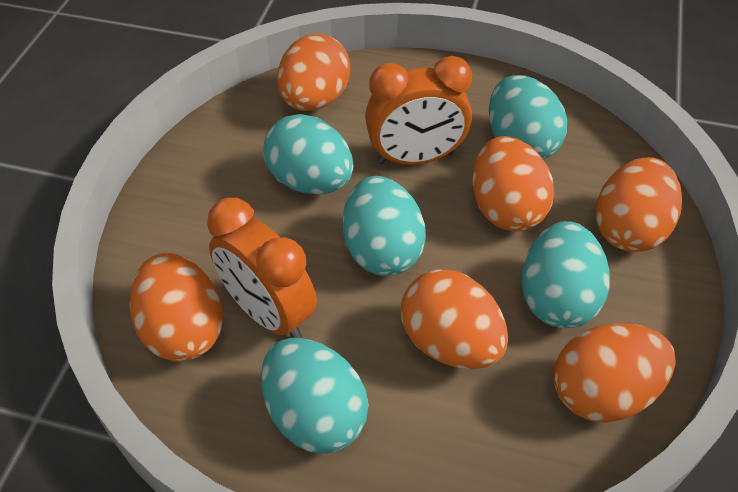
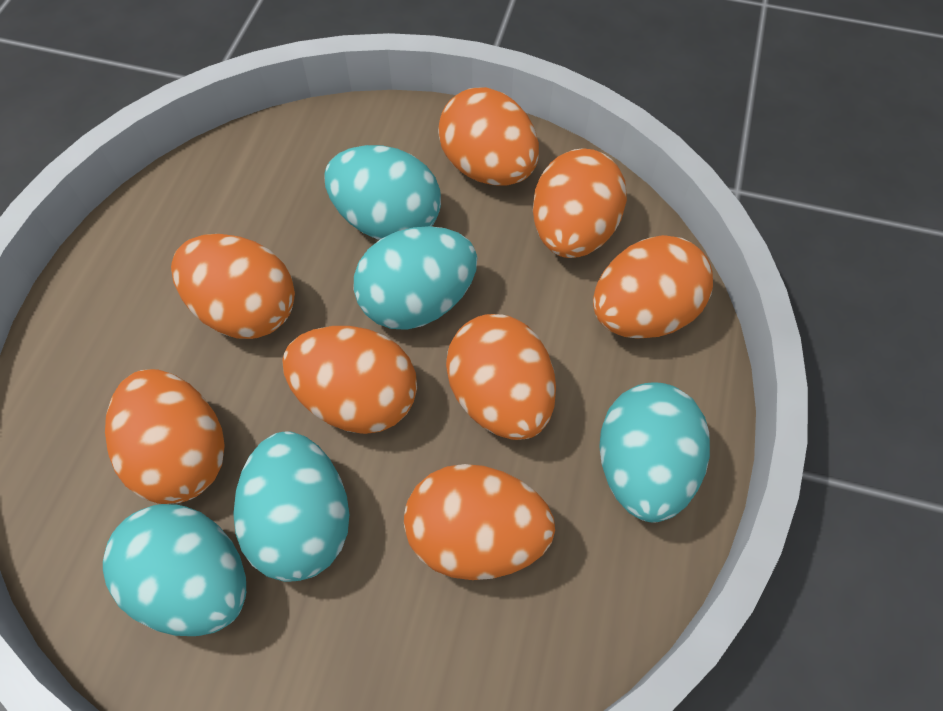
orange clock: 2 -> 0
orange egg: 6 -> 8

